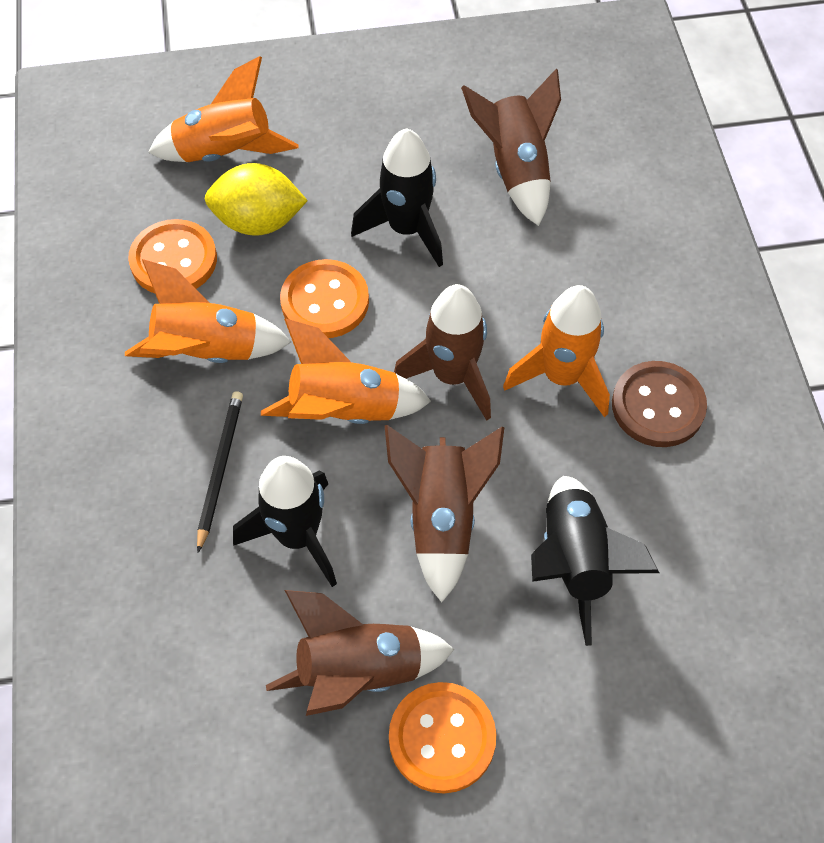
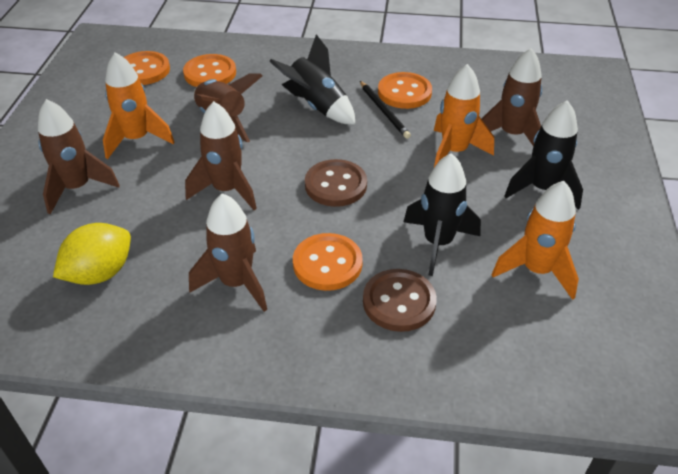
brown button: 1 -> 2
brown rocket: 4 -> 5
orange button: 3 -> 4
orange rocket: 4 -> 3

